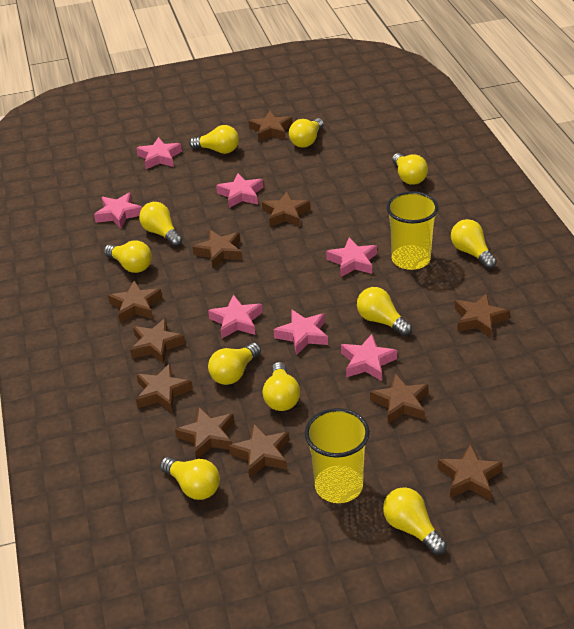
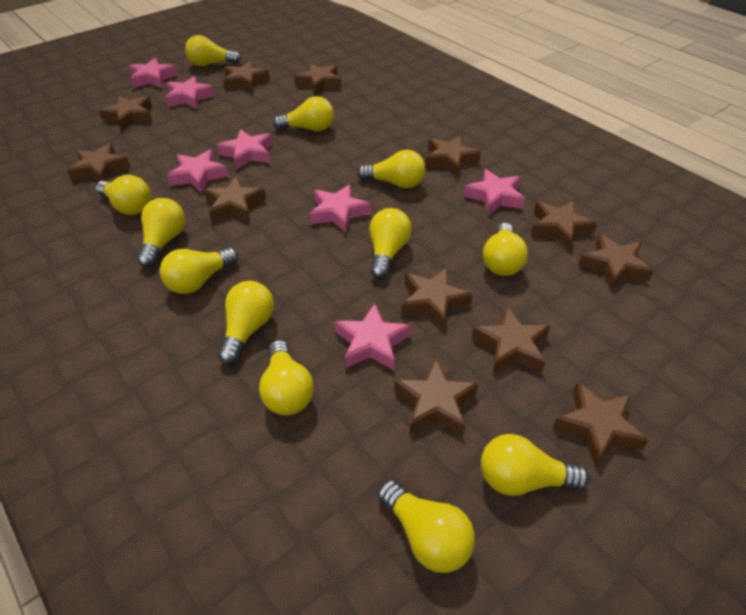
brown star: 11 -> 12
yellow cup: 2 -> 0
yellow light bulb: 11 -> 12

